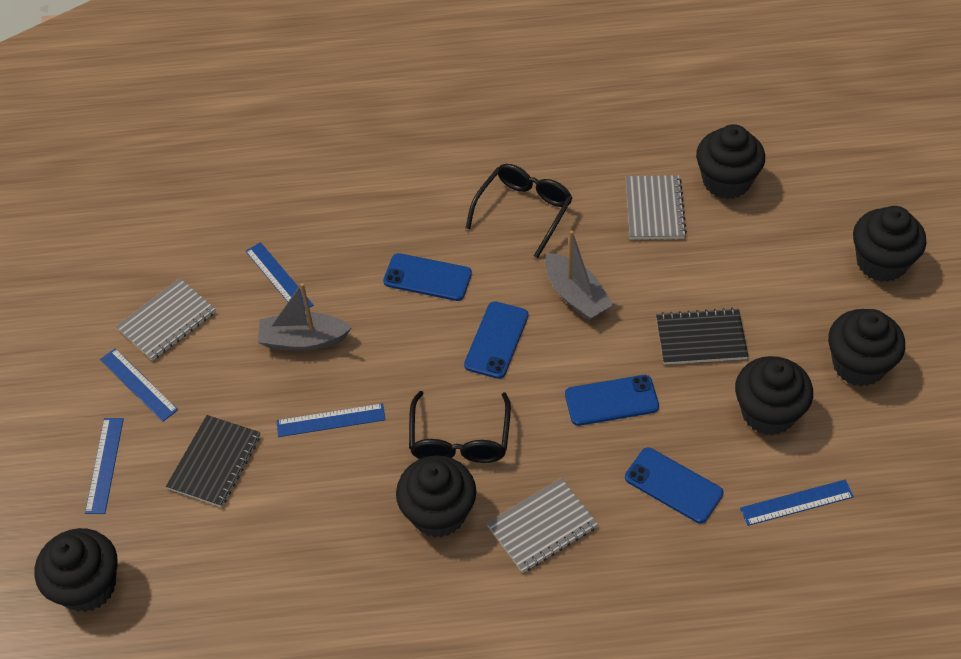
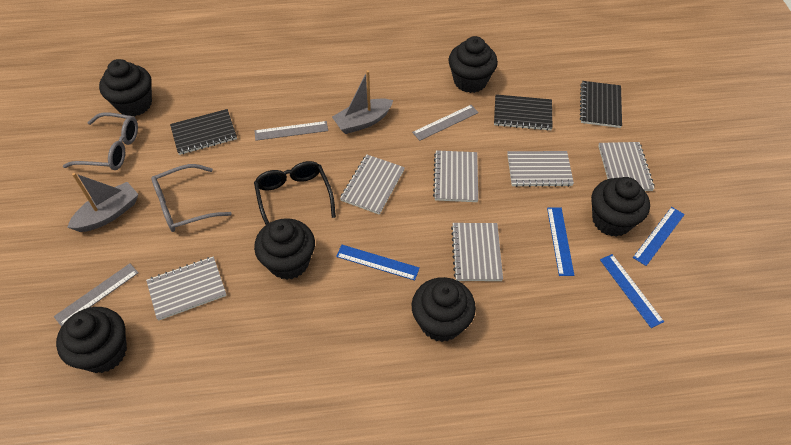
black glasses: 2 -> 1
black notebook: 2 -> 3
blue phone: 4 -> 0
blue ruler: 5 -> 4
grey glasses: 0 -> 2
grey notebook: 3 -> 6
grey ruler: 0 -> 3

